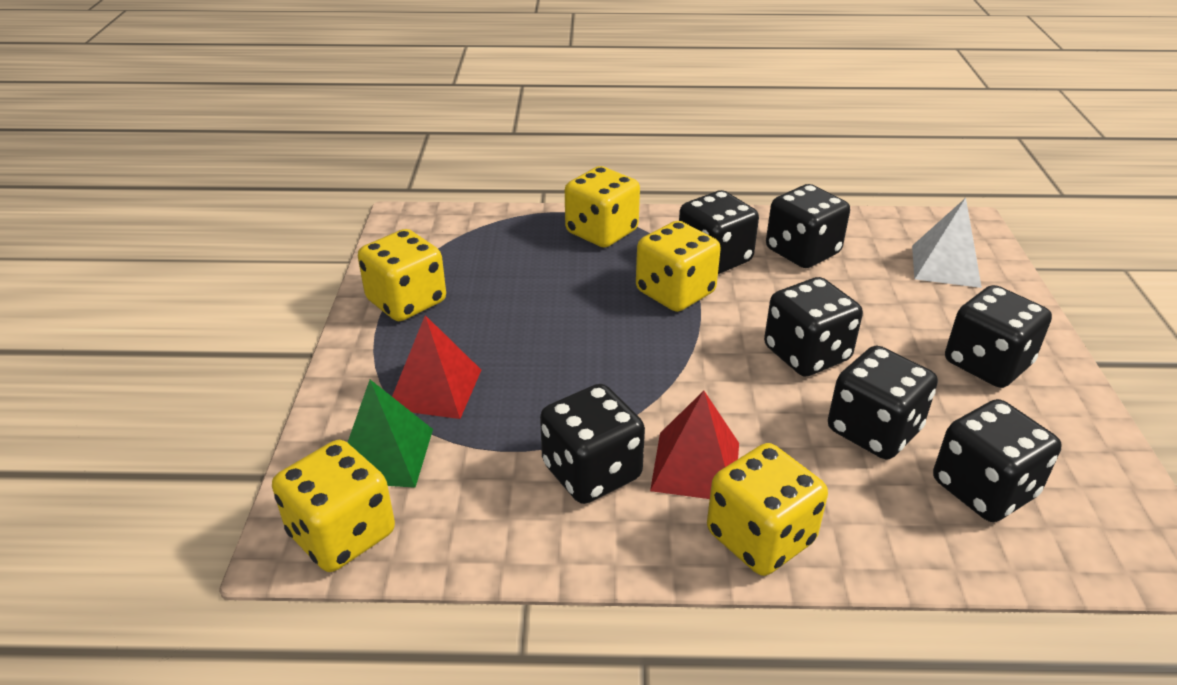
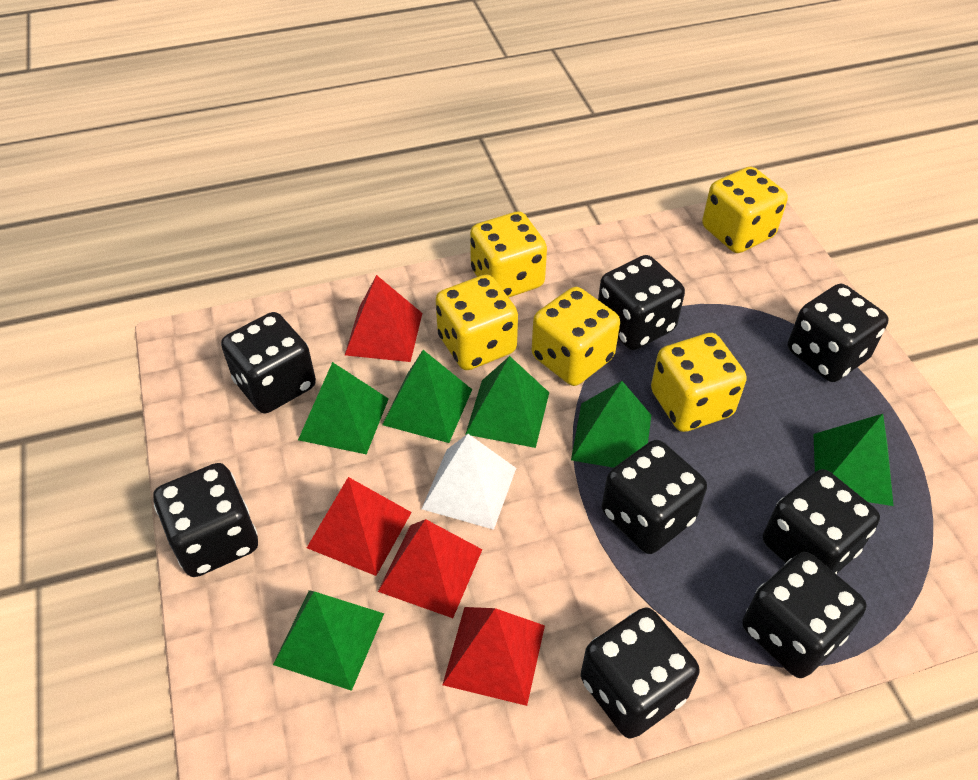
black dice: 7 -> 8
green pyramid: 1 -> 6
red pyramid: 2 -> 4

